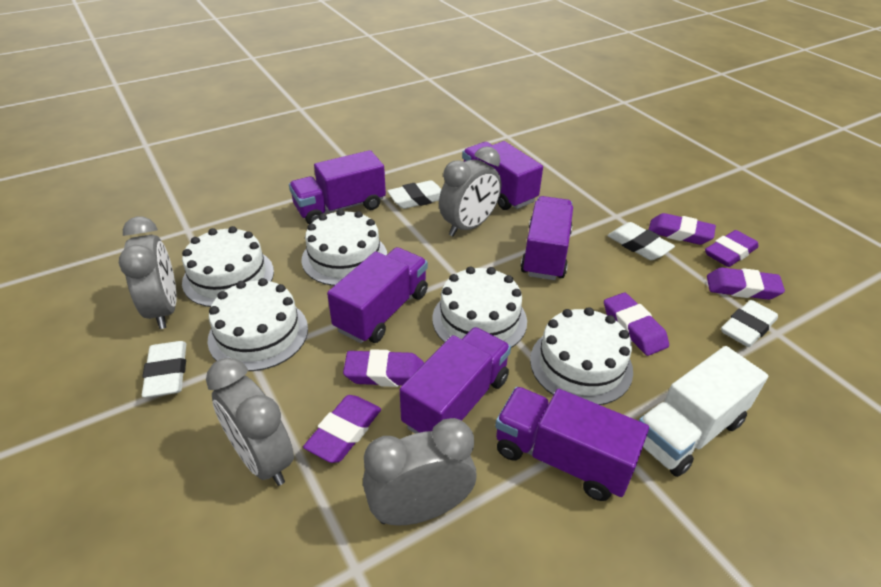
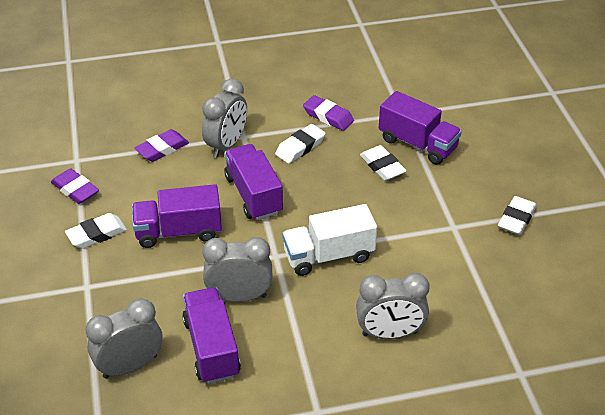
purple eraser: 6 -> 3
purple truck: 6 -> 4
white cake: 5 -> 0

